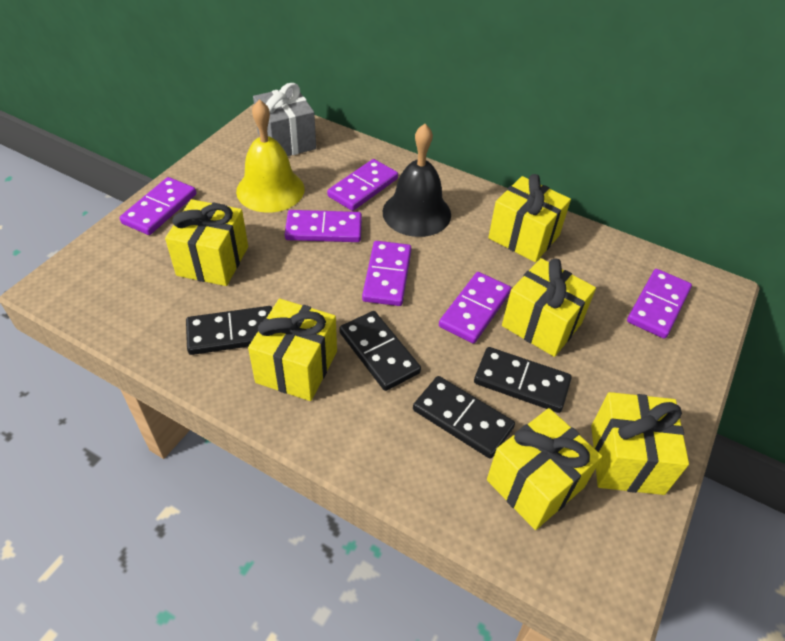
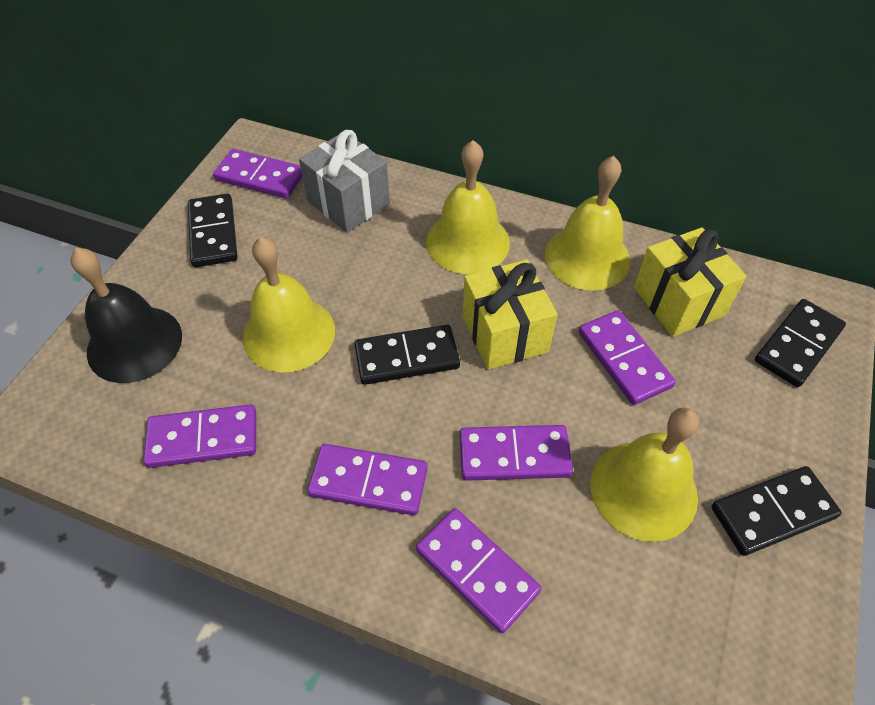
yellow bell: 1 -> 4
yellow gift: 6 -> 2

